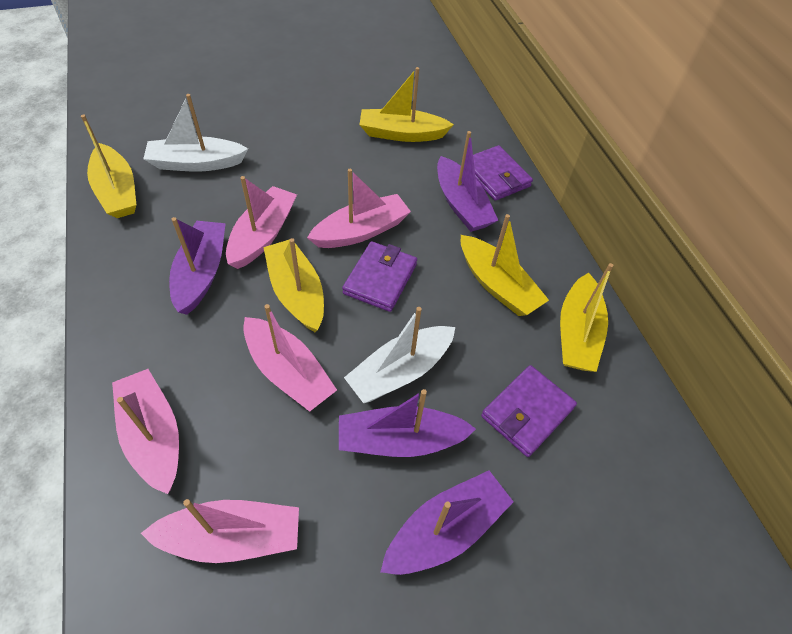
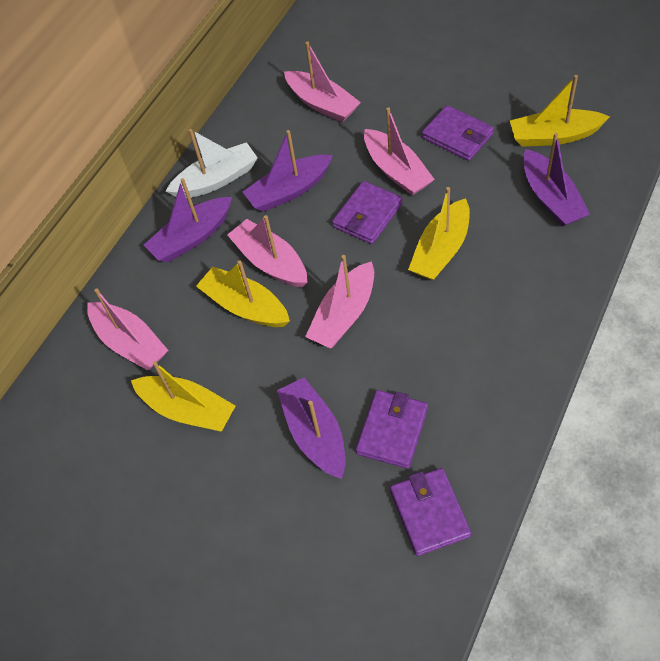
purple wallet: 3 -> 4
white boat: 2 -> 1
yellow boat: 5 -> 4

